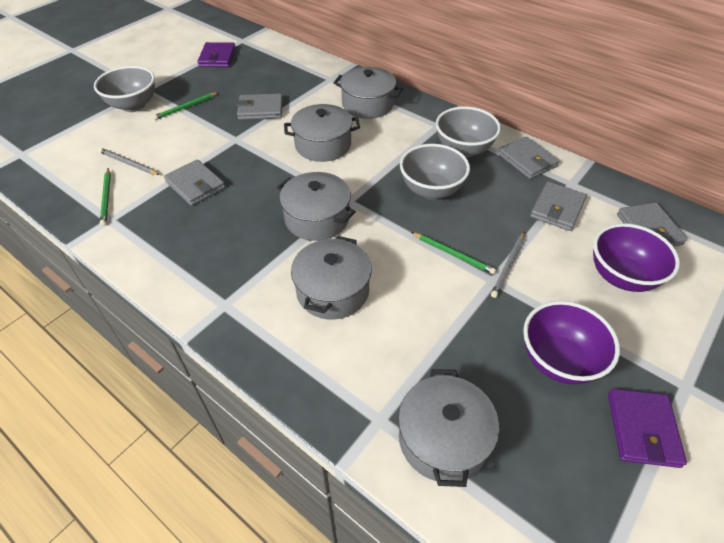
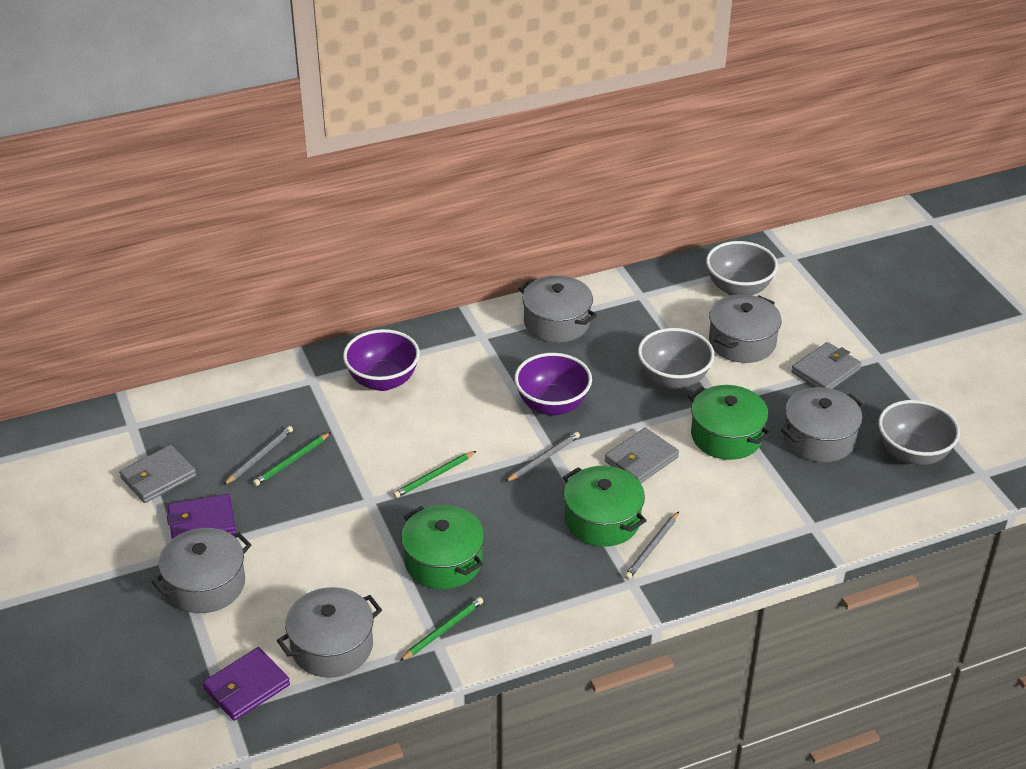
green pot: 0 -> 3
grey pencil: 2 -> 3
grey wallet: 5 -> 3

